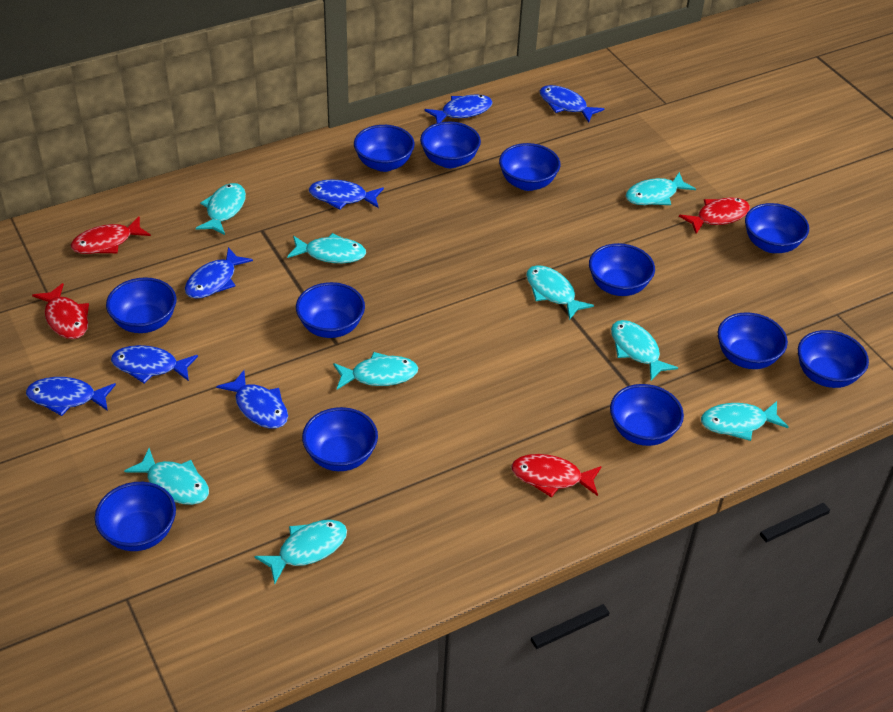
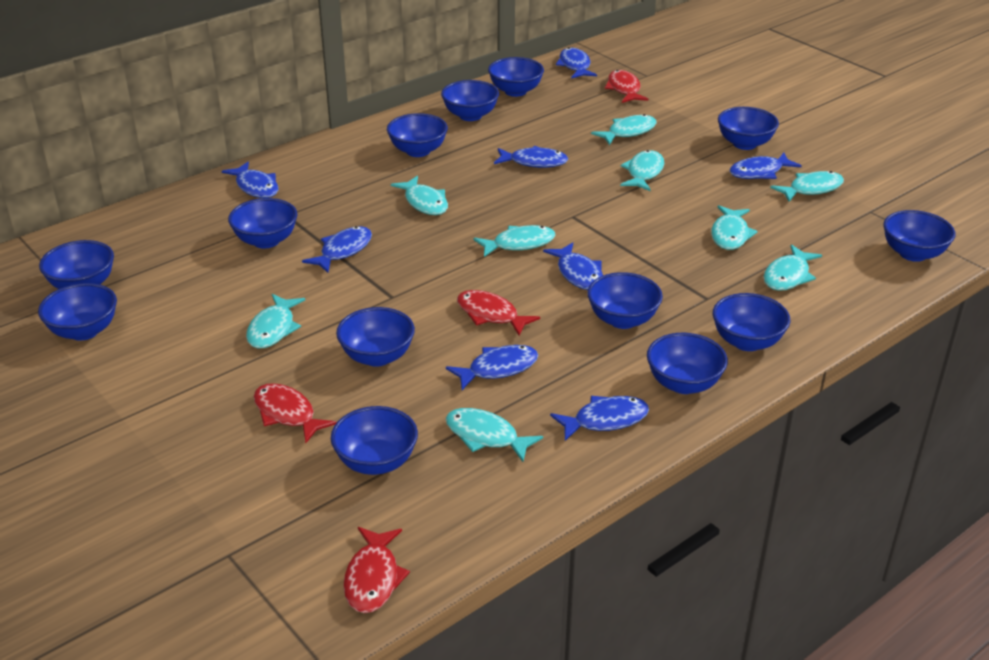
blue bowl: 12 -> 13
blue fish: 7 -> 8

